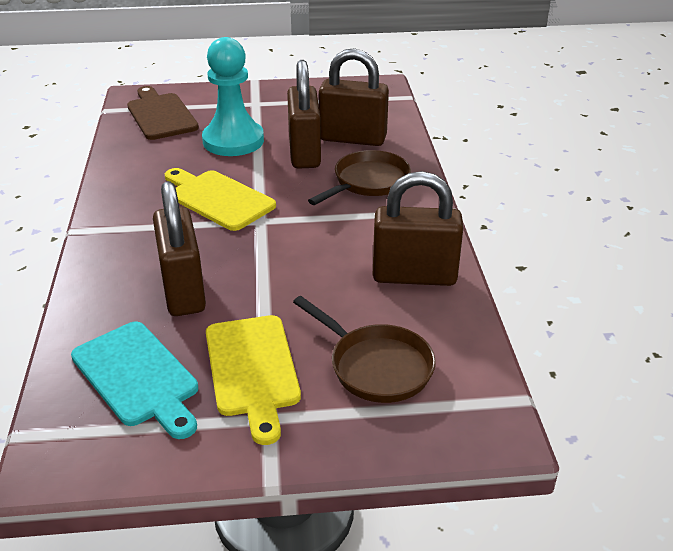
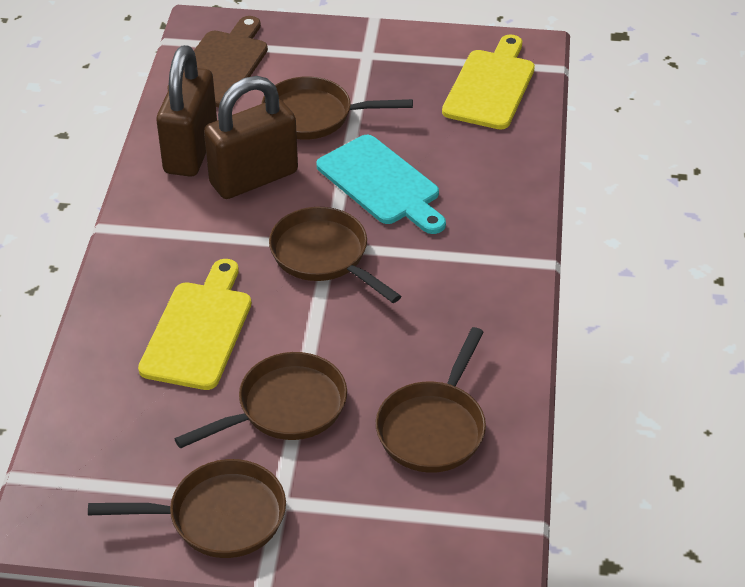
brown padlock: 4 -> 2
brown pan: 2 -> 5
turquoise pawn: 1 -> 0

